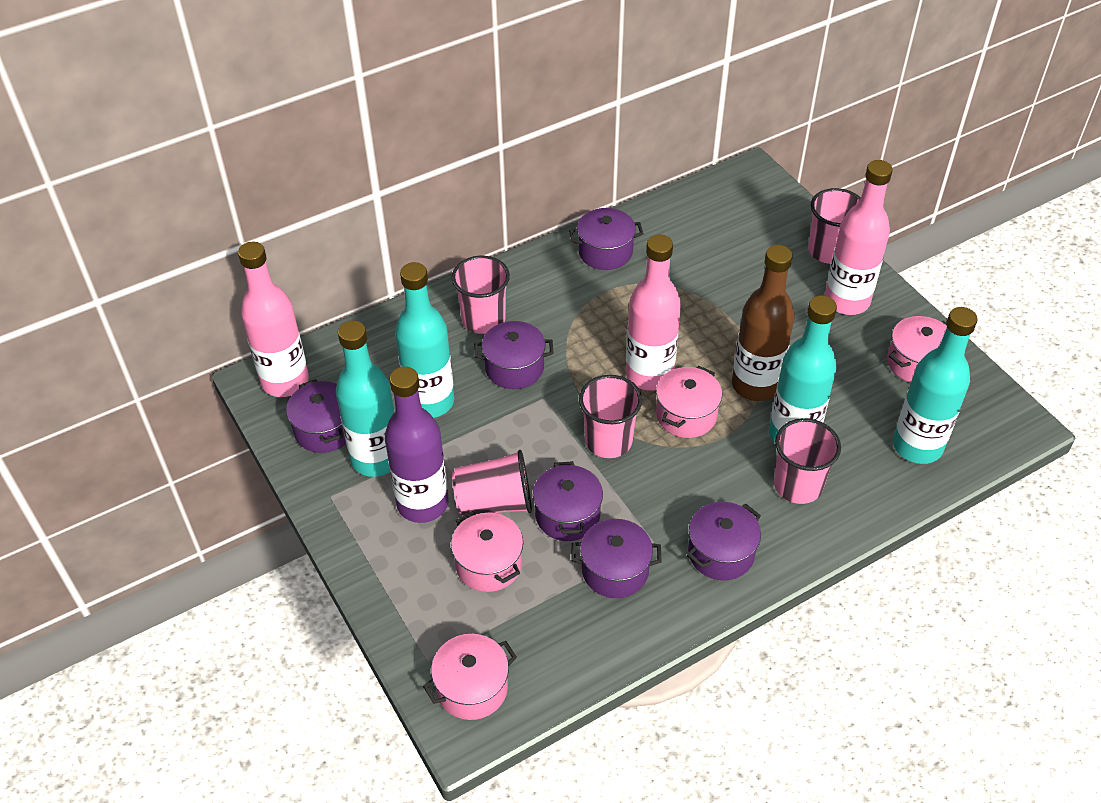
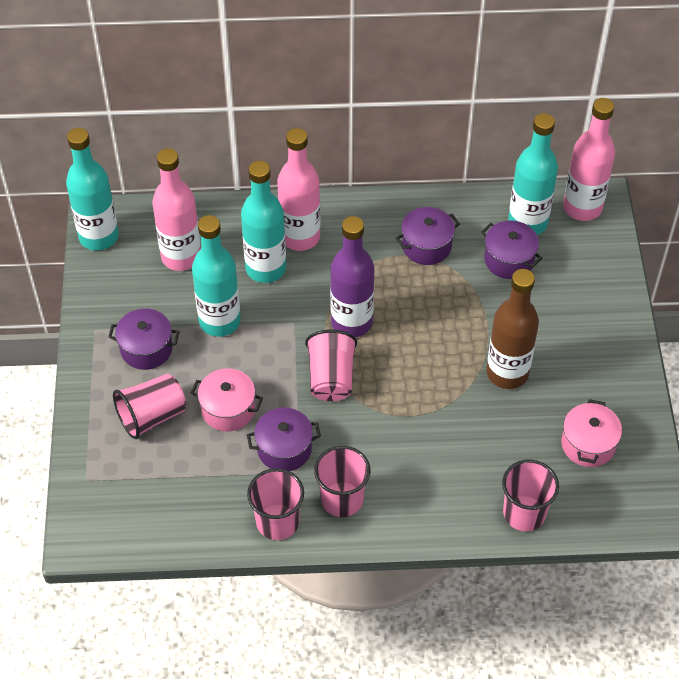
pink pot: 4 -> 2
purple pot: 6 -> 4

